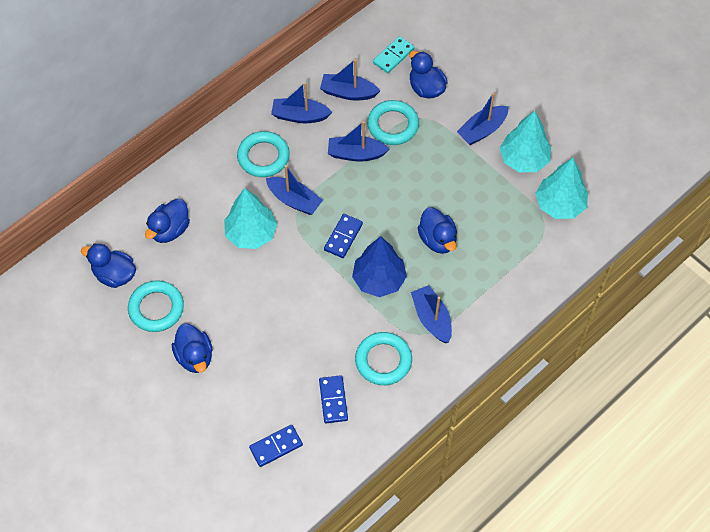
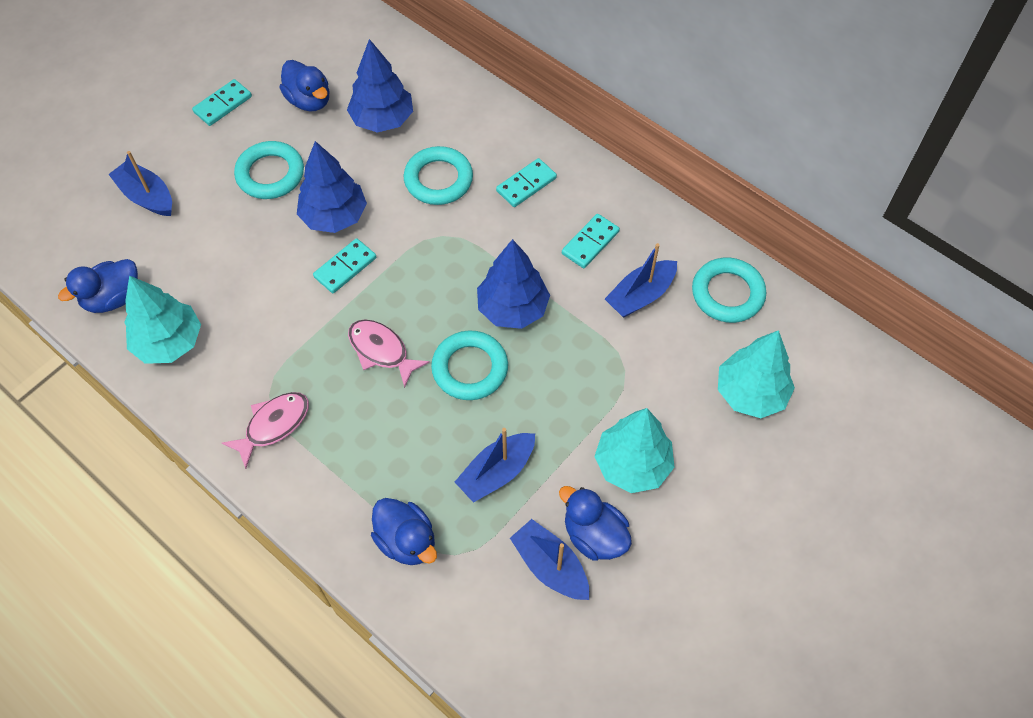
blue boat: 6 -> 4
blue domino: 3 -> 0
blue duck: 5 -> 4
blue tree: 1 -> 3
pink fish: 0 -> 2
turquoise domino: 1 -> 4

